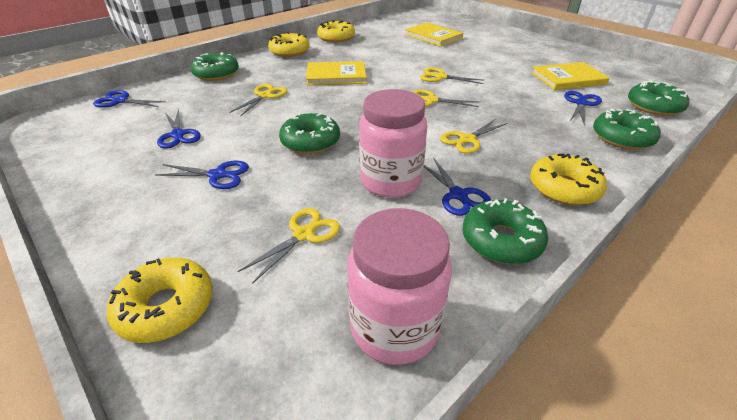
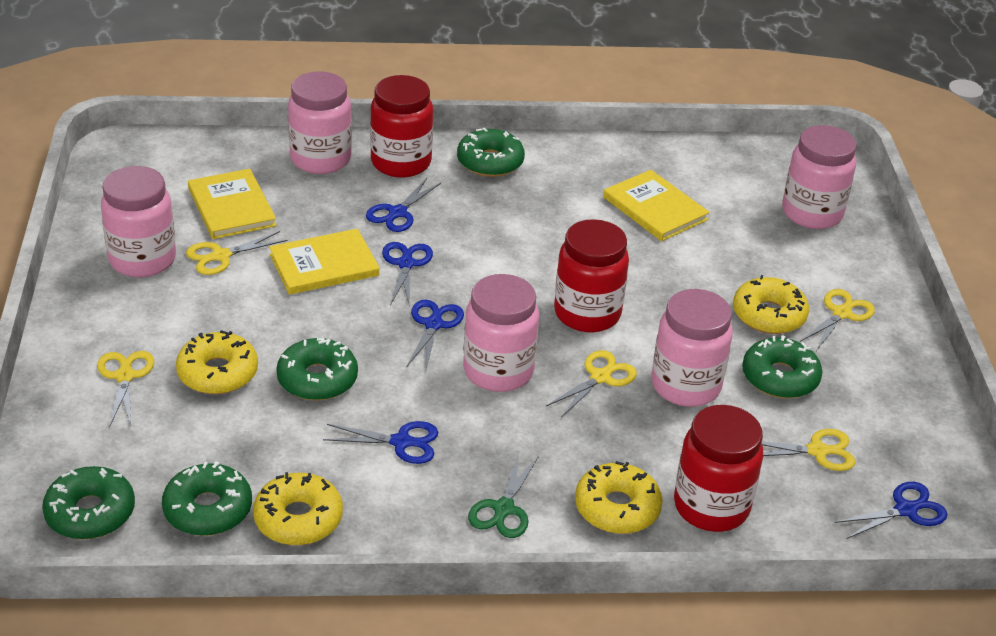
green scissors: 0 -> 1
pink jar: 2 -> 5
red jar: 0 -> 3

